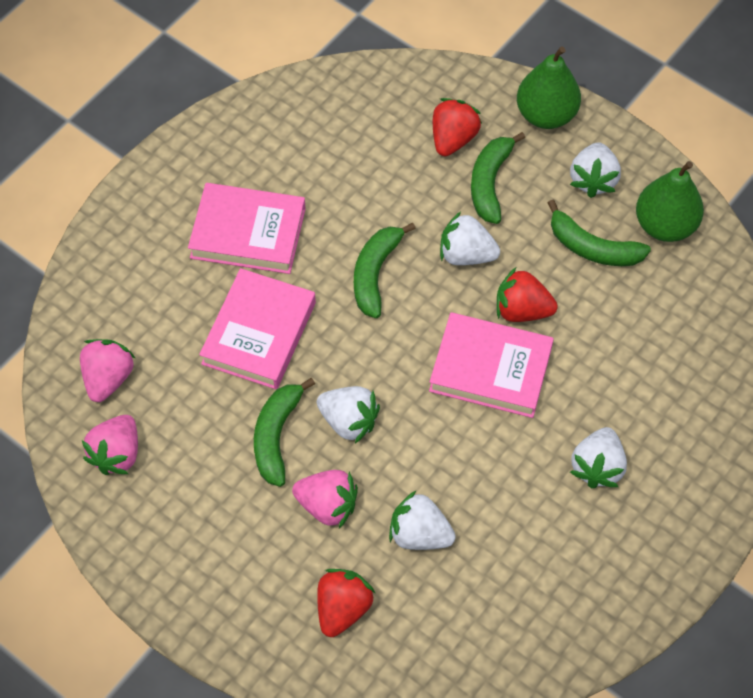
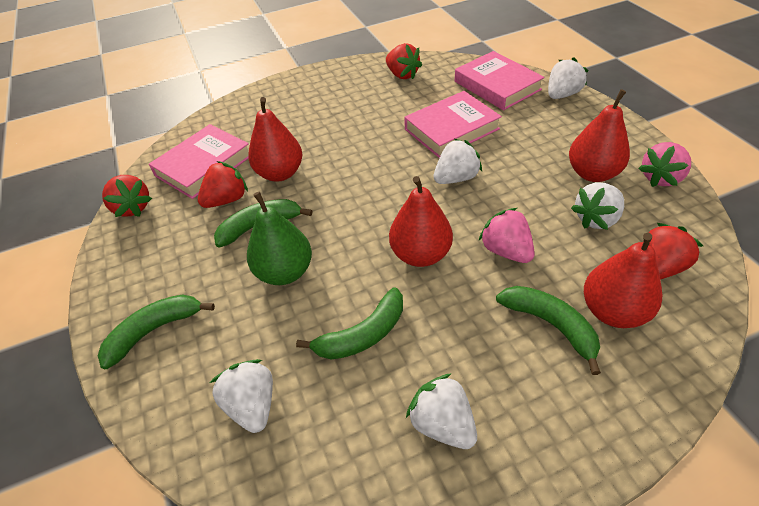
green pear: 2 -> 1
pink strawberry: 3 -> 2
red pear: 0 -> 4
red strawberry: 3 -> 4

